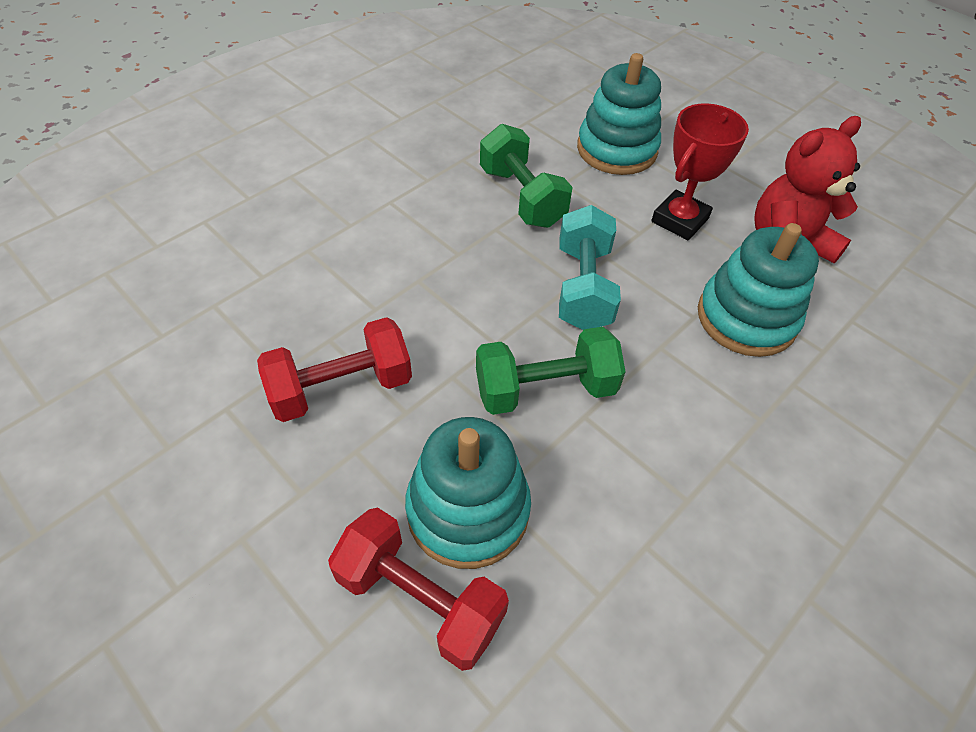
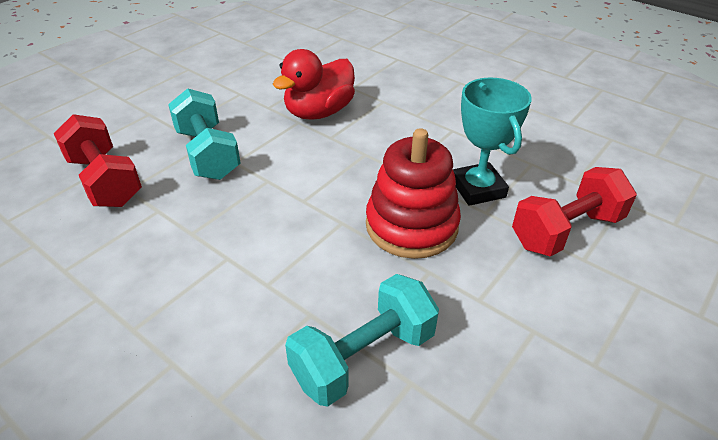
green dumbbell: 2 -> 0
red duck: 0 -> 1
red stacking toy: 0 -> 1
red teddy bear: 1 -> 0
red trophy: 1 -> 0
turquoise dumbbell: 1 -> 2
turquoise stacking toy: 3 -> 0
turquoise trophy: 0 -> 1

